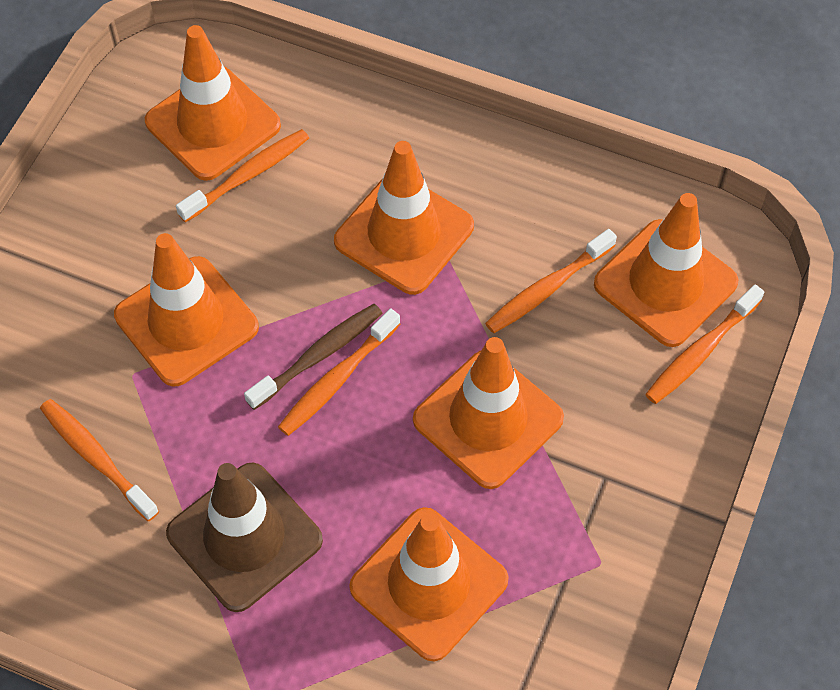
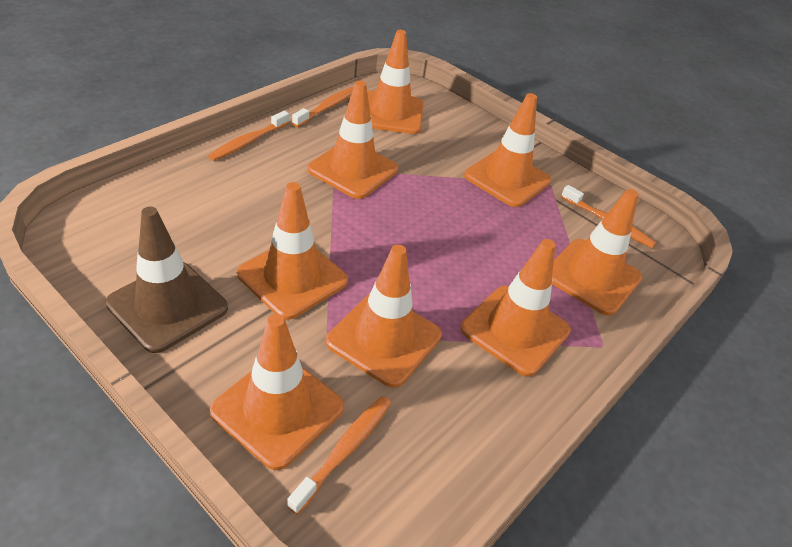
brown toothbrush: 1 -> 0
orange toothbrush: 5 -> 4
orange traffic cone: 6 -> 8

